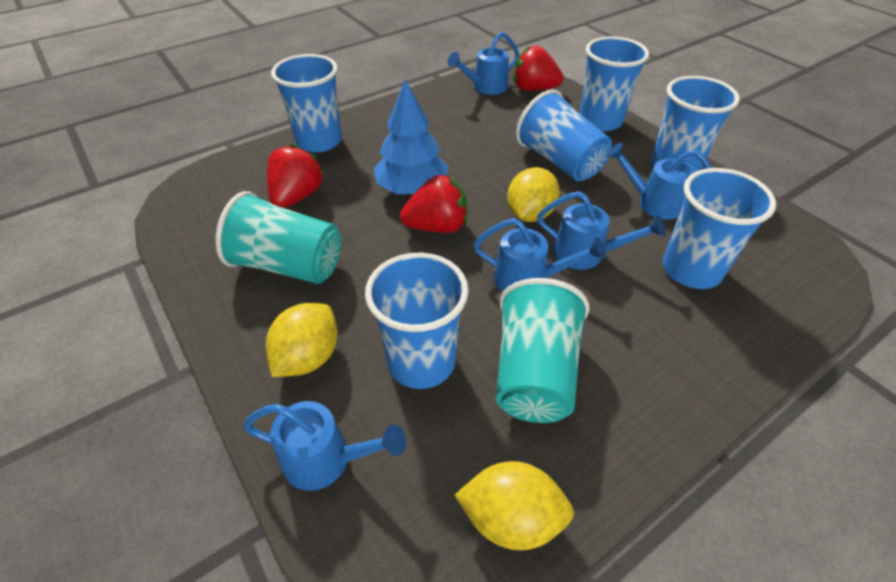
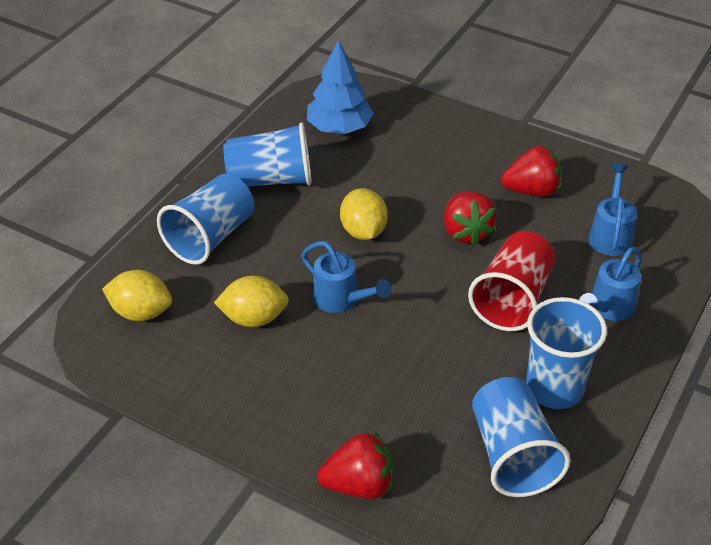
blue cup: 6 -> 4
blue watering can: 5 -> 3
red cup: 0 -> 1
turquoise cup: 2 -> 0

